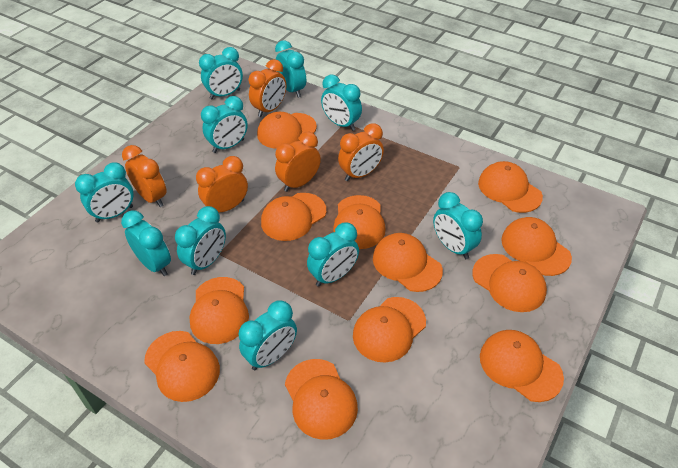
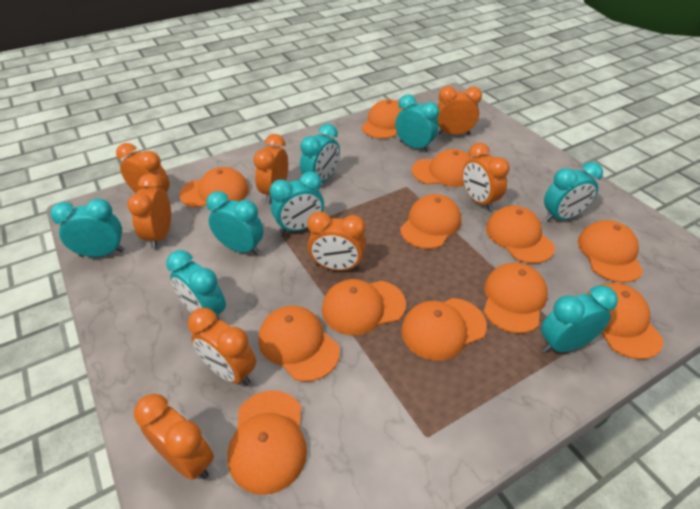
orange clock: 5 -> 8
turquoise clock: 10 -> 8

